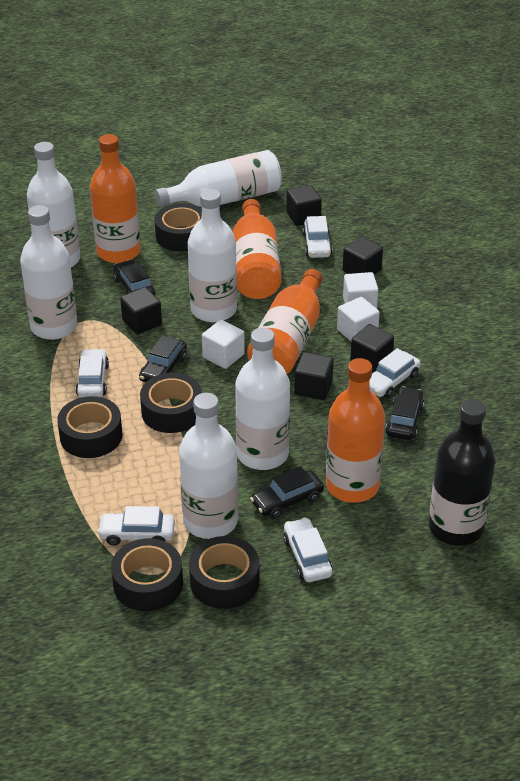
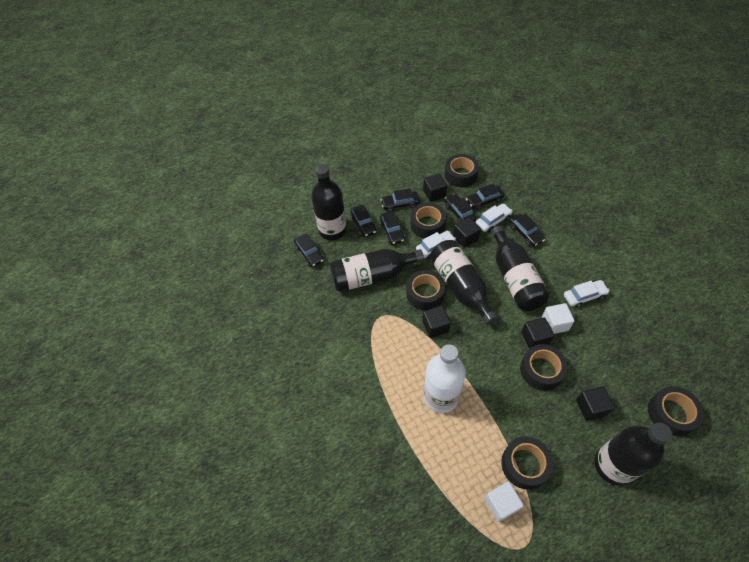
black bottle: 1 -> 5
black car: 4 -> 7
black tape: 5 -> 6
orange bottle: 4 -> 0
white bottle: 6 -> 1
white car: 5 -> 3
white cube: 3 -> 2

